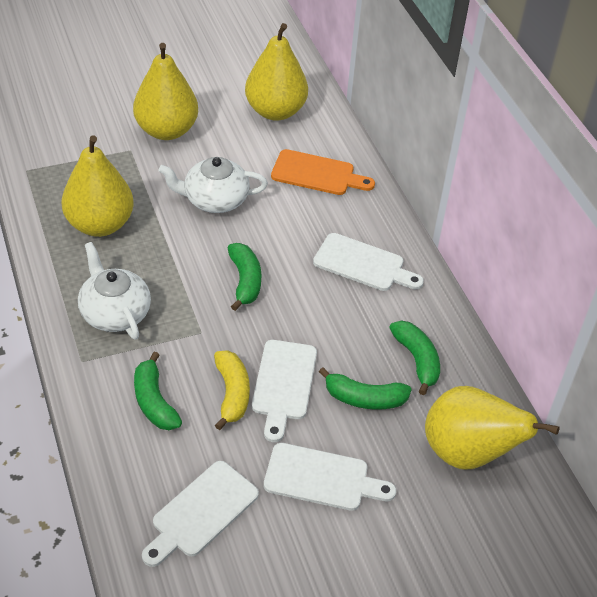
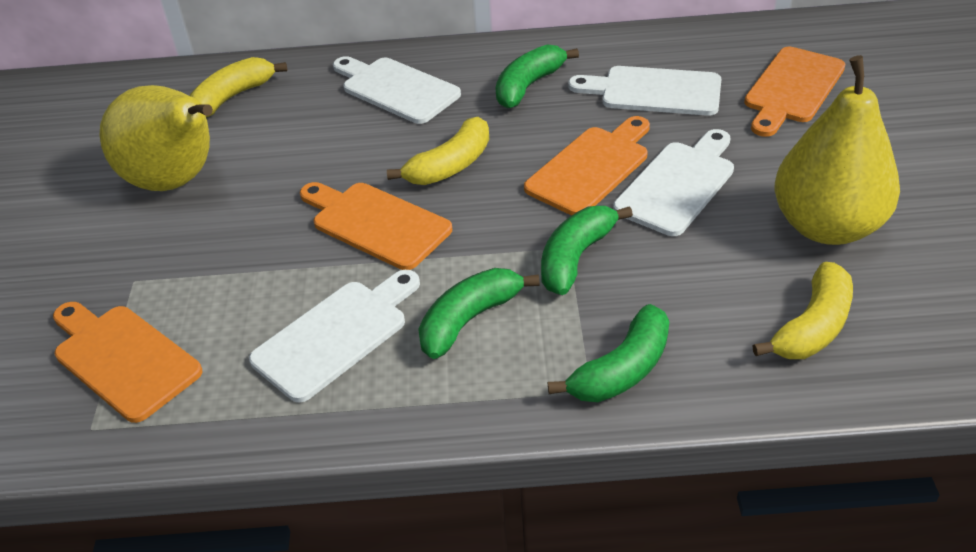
orange cutting board: 1 -> 4
white teapot: 2 -> 0
yellow banana: 1 -> 3
yellow pear: 4 -> 2

